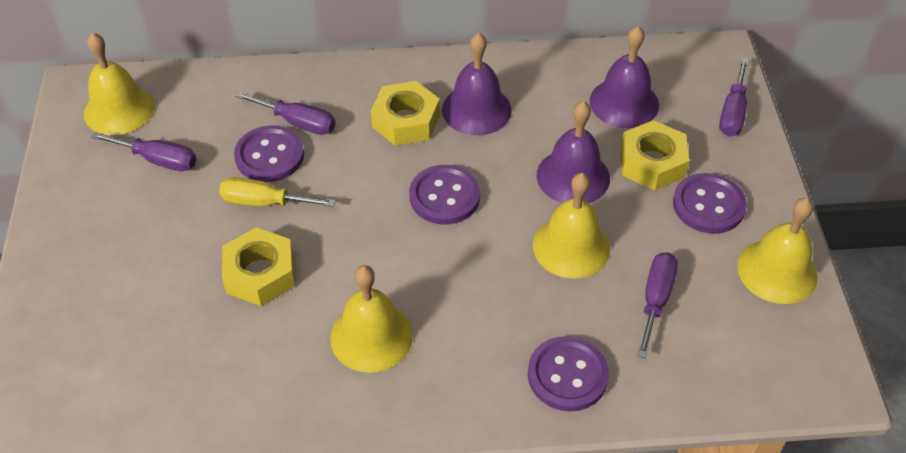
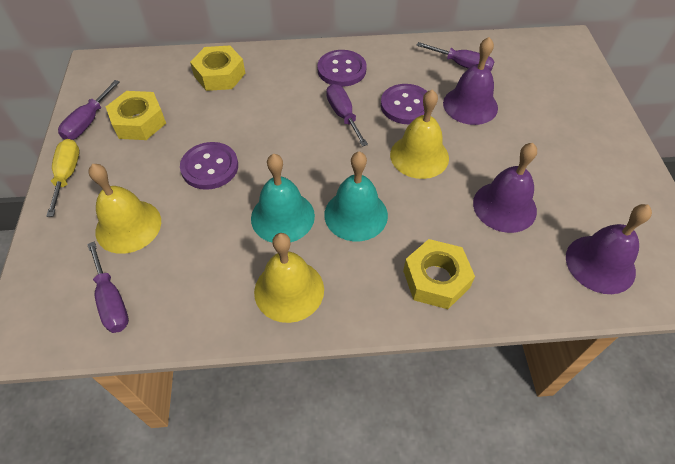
purple button: 4 -> 3
turquoise bell: 0 -> 2
yellow bell: 4 -> 3

